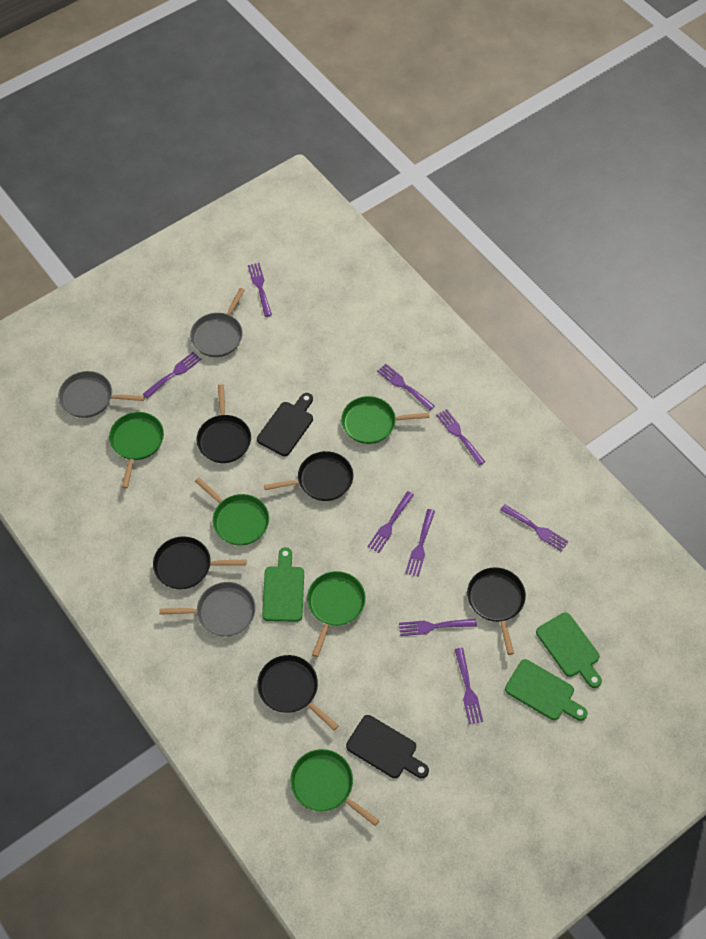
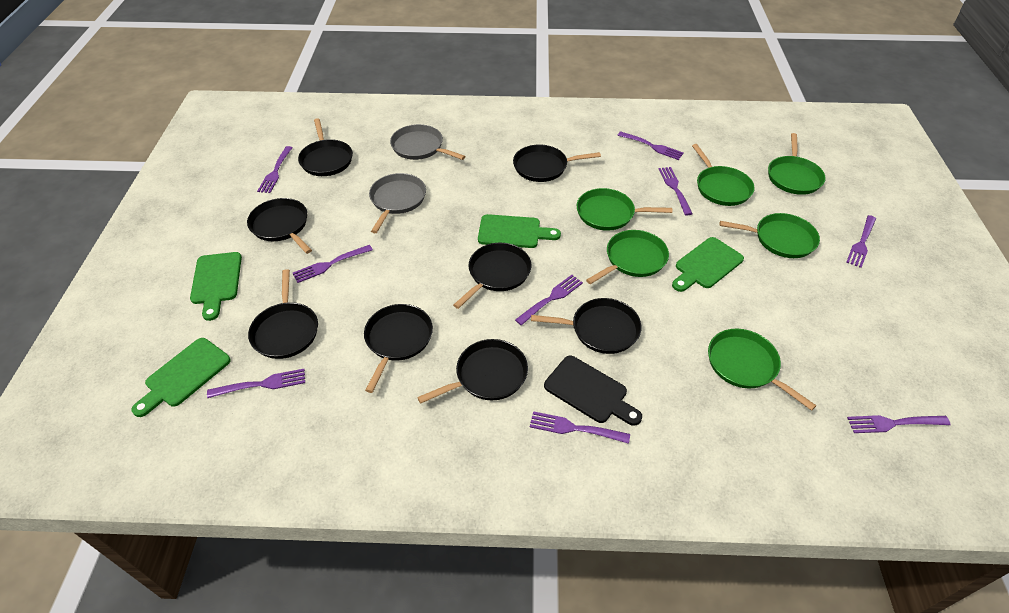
black cutting board: 2 -> 1
black pan: 5 -> 8
green cutting board: 3 -> 4
green pan: 5 -> 6
grey pan: 3 -> 2

